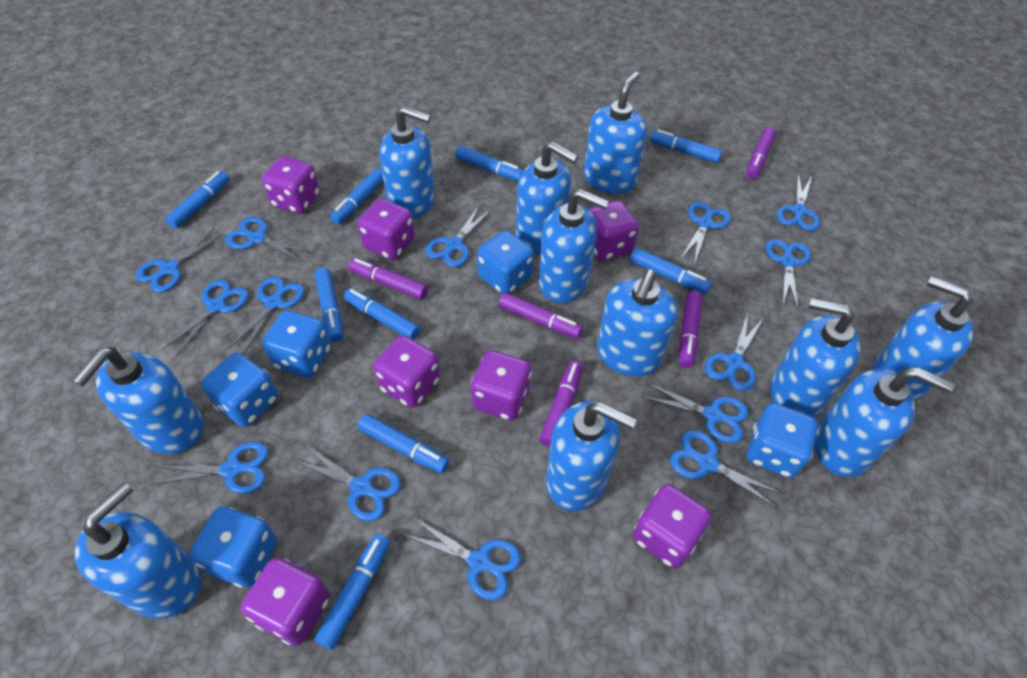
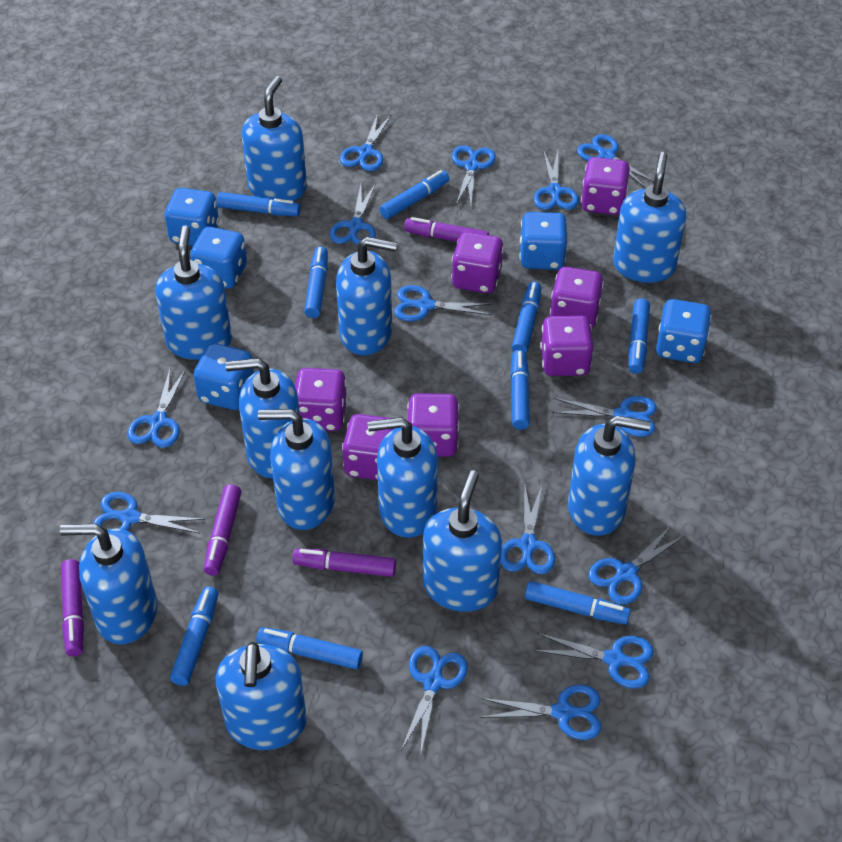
purple marker: 5 -> 4

